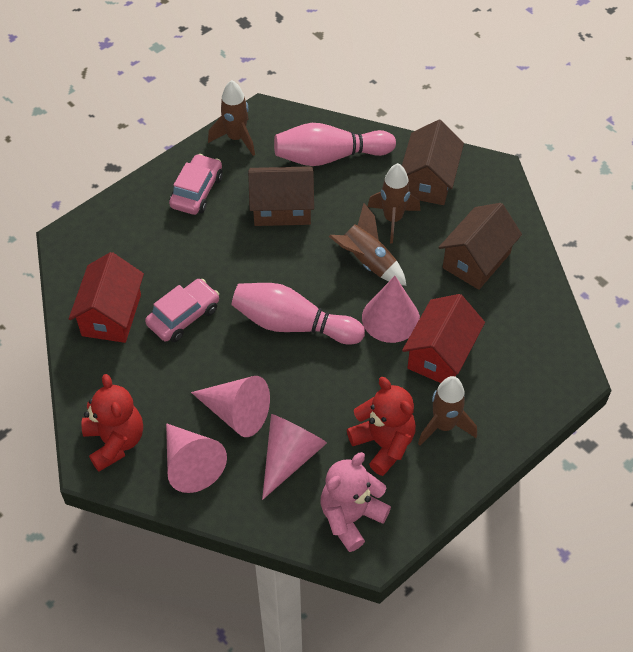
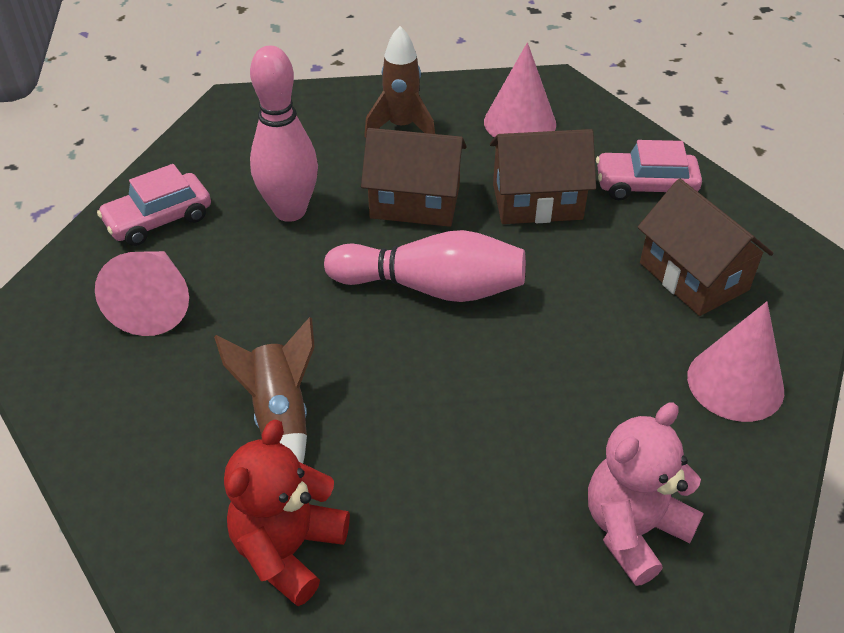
brown rocket: 4 -> 2
pink cone: 4 -> 3
red house: 2 -> 0
red teddy bear: 2 -> 1

